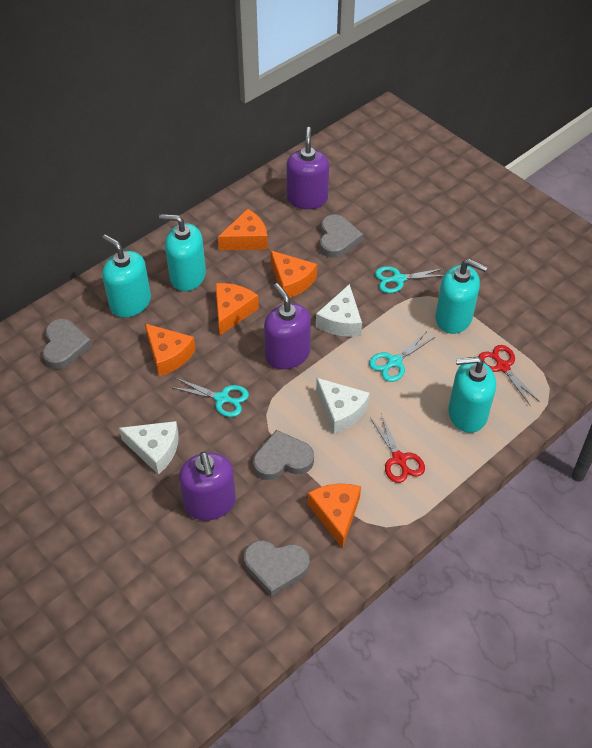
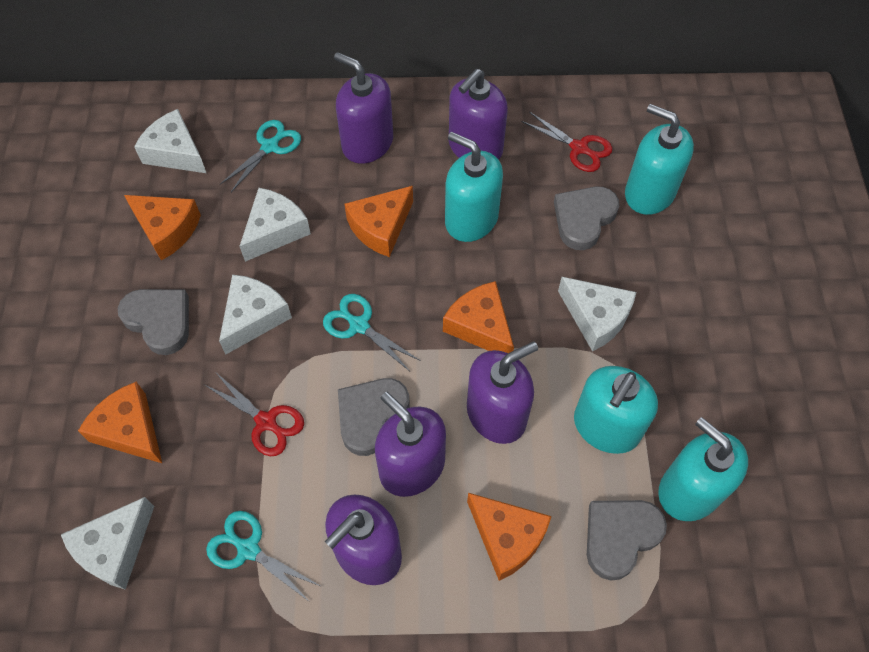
purple soap dispenser: 3 -> 5
white cheese: 3 -> 5

